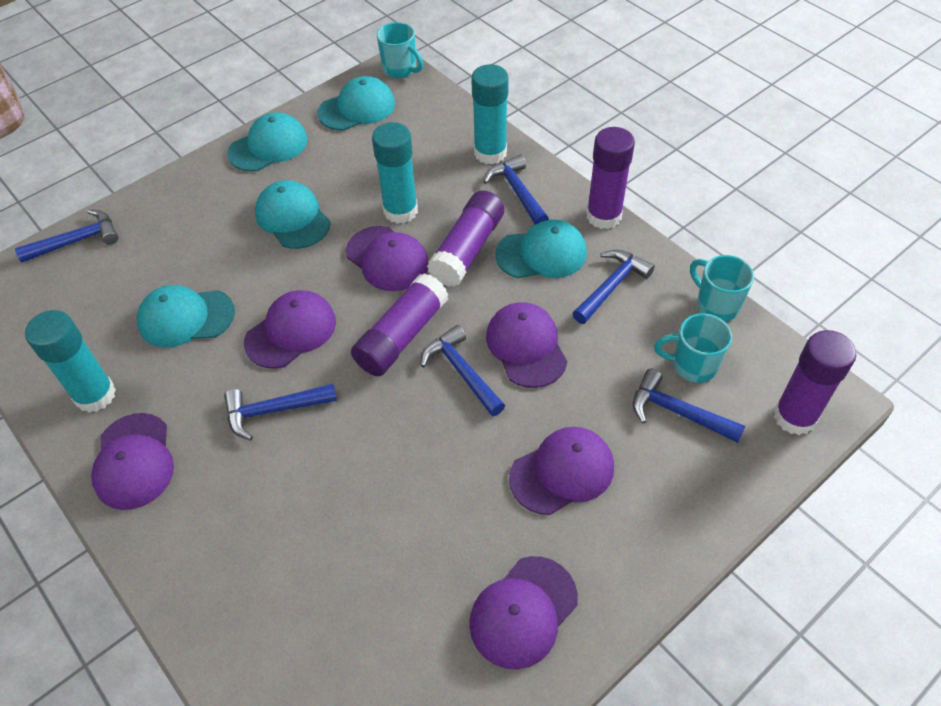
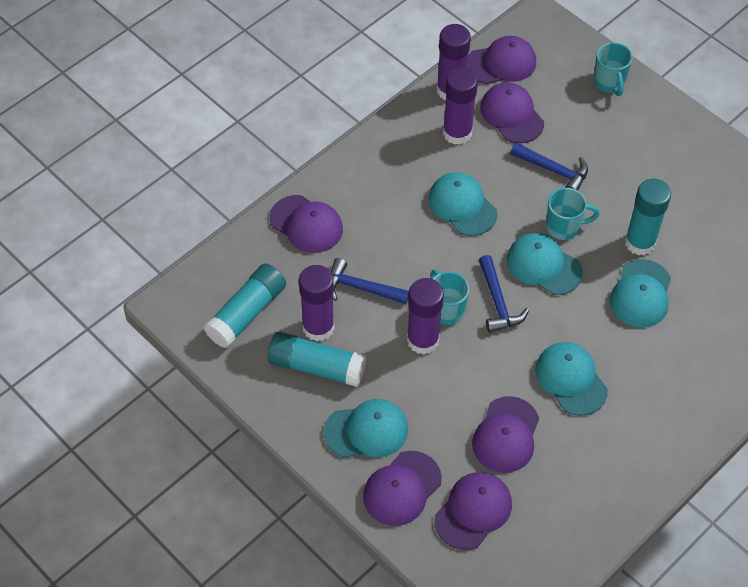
blue hammer: 6 -> 3

